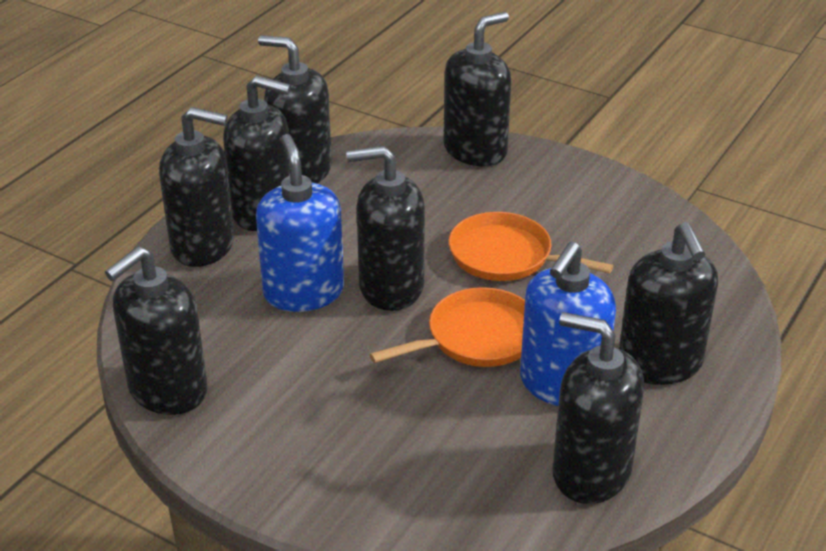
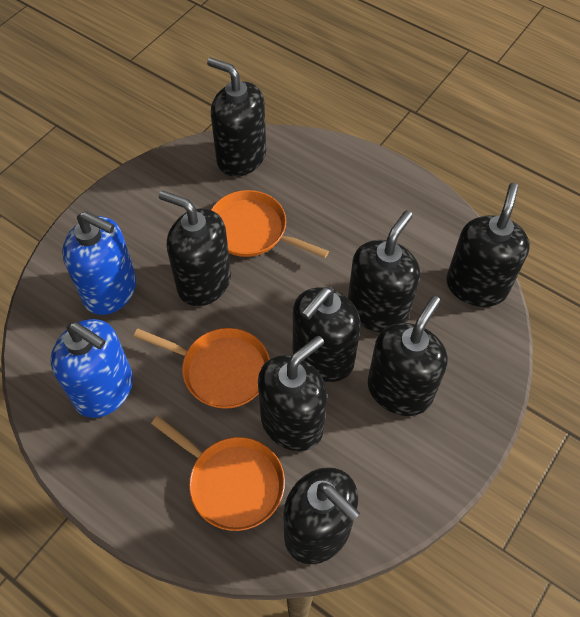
orange pan: 2 -> 3

